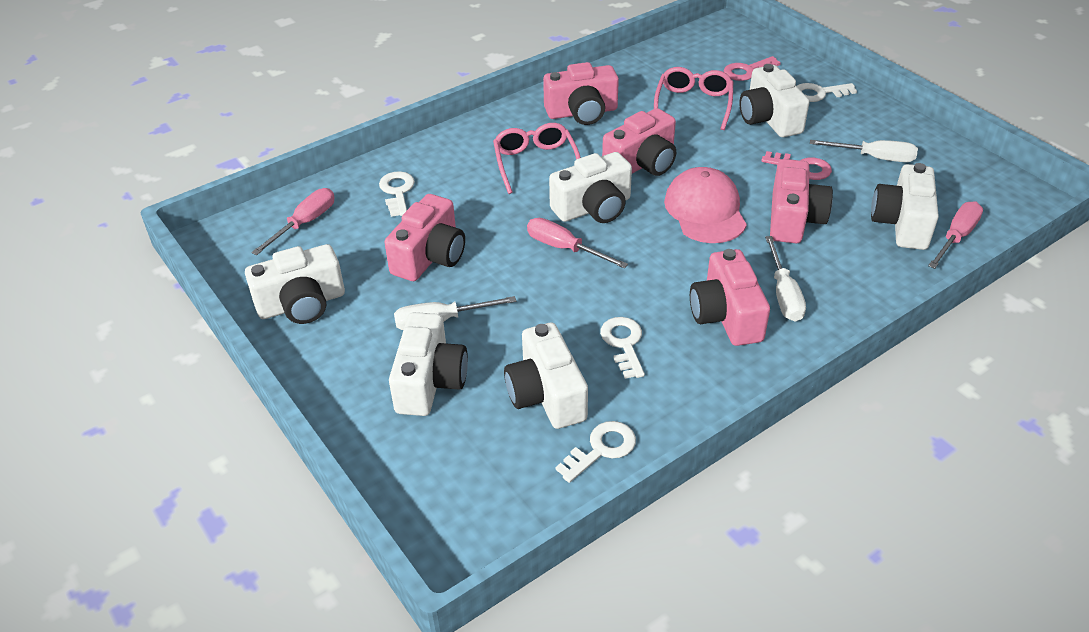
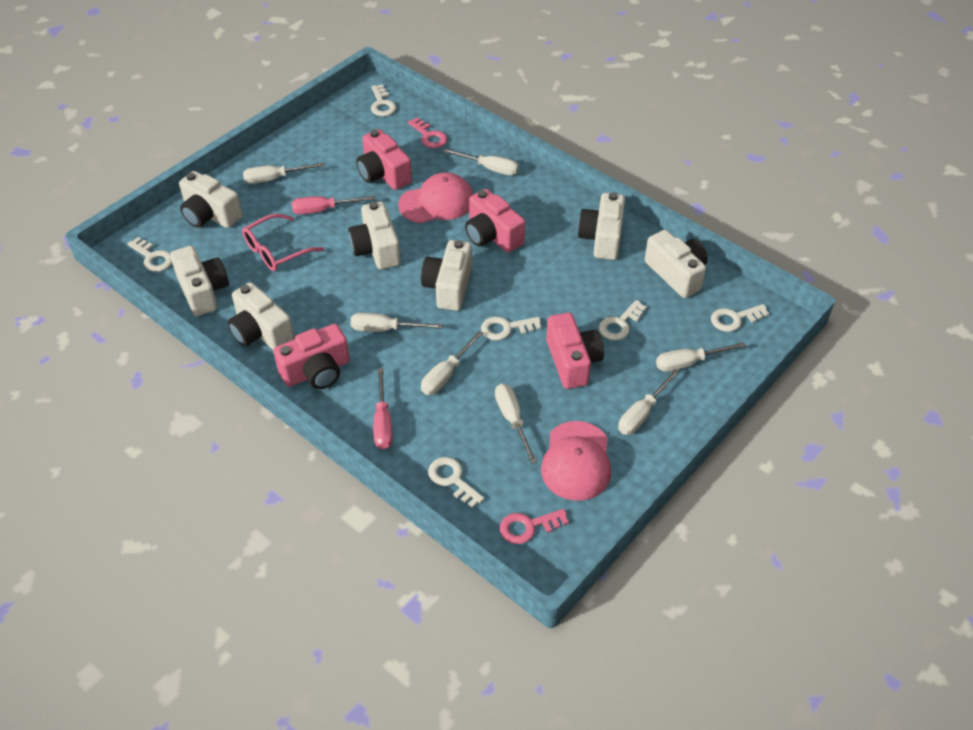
pink camera: 5 -> 4
pink cap: 1 -> 2
pink glasses: 2 -> 1
pink screwdriver: 3 -> 2
white camera: 6 -> 7
white key: 4 -> 6
white screwdriver: 3 -> 7

